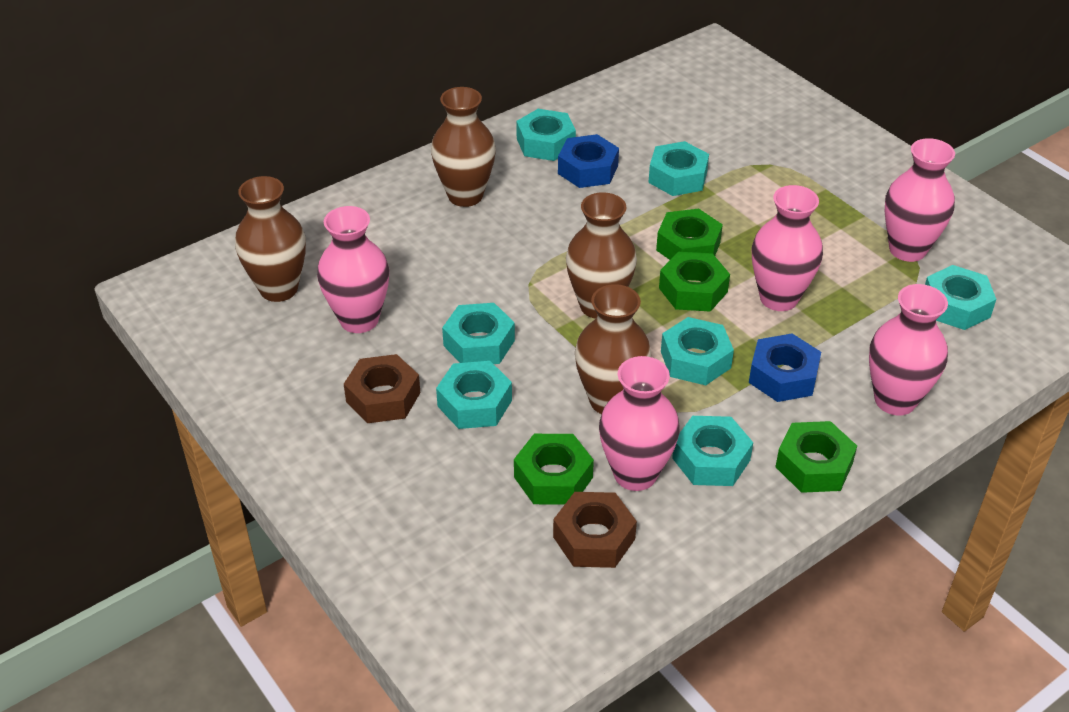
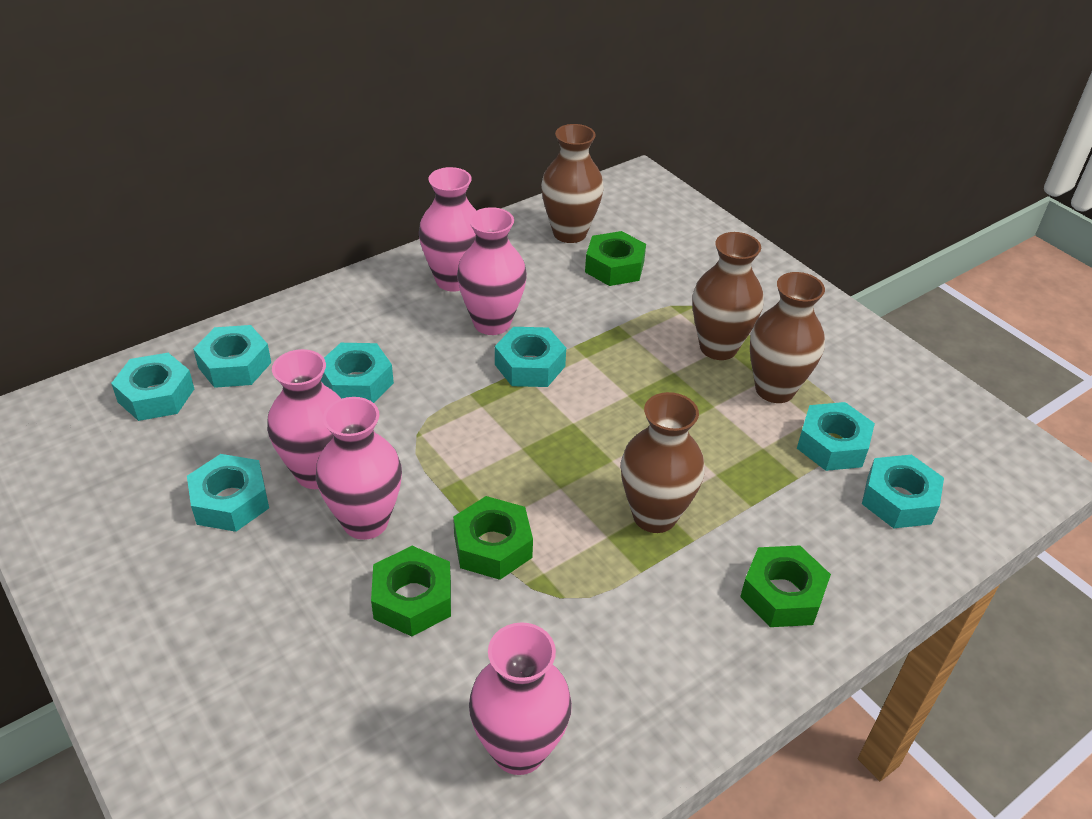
blue nut: 2 -> 0
brown nut: 2 -> 0

